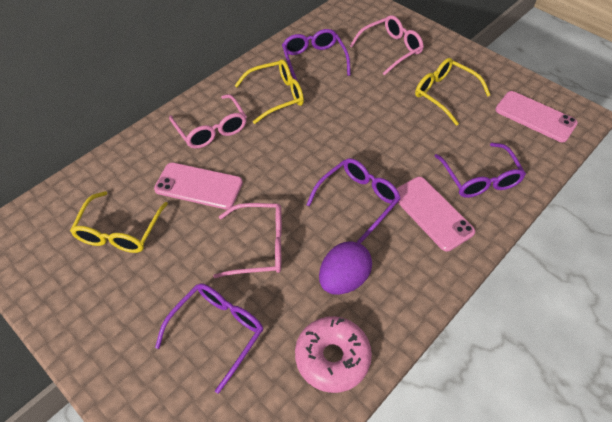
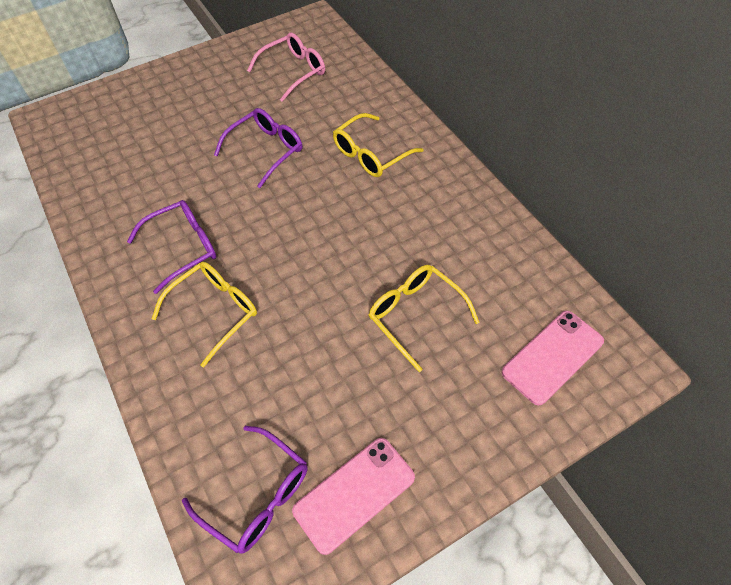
pink donut: 1 -> 0
pink glasses: 3 -> 1
pink phone: 3 -> 2
purple egg: 1 -> 0
purple glasses: 4 -> 3

